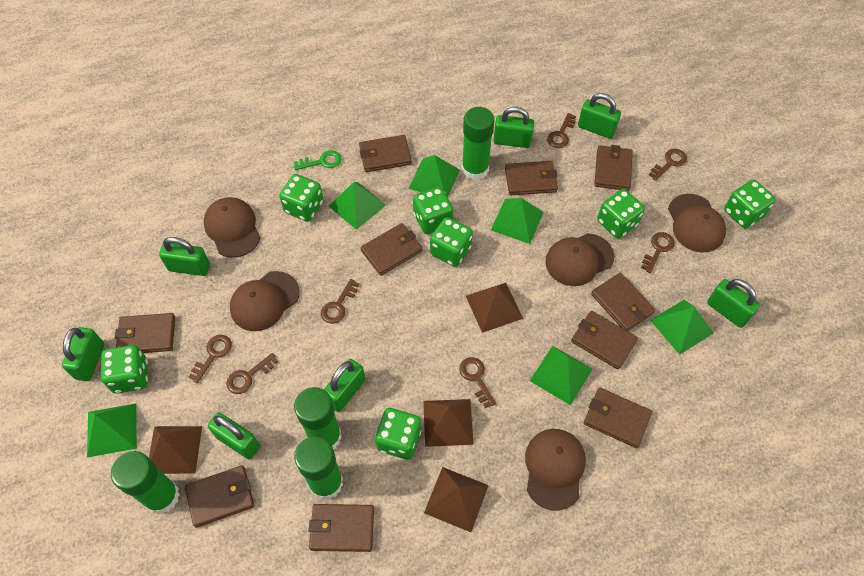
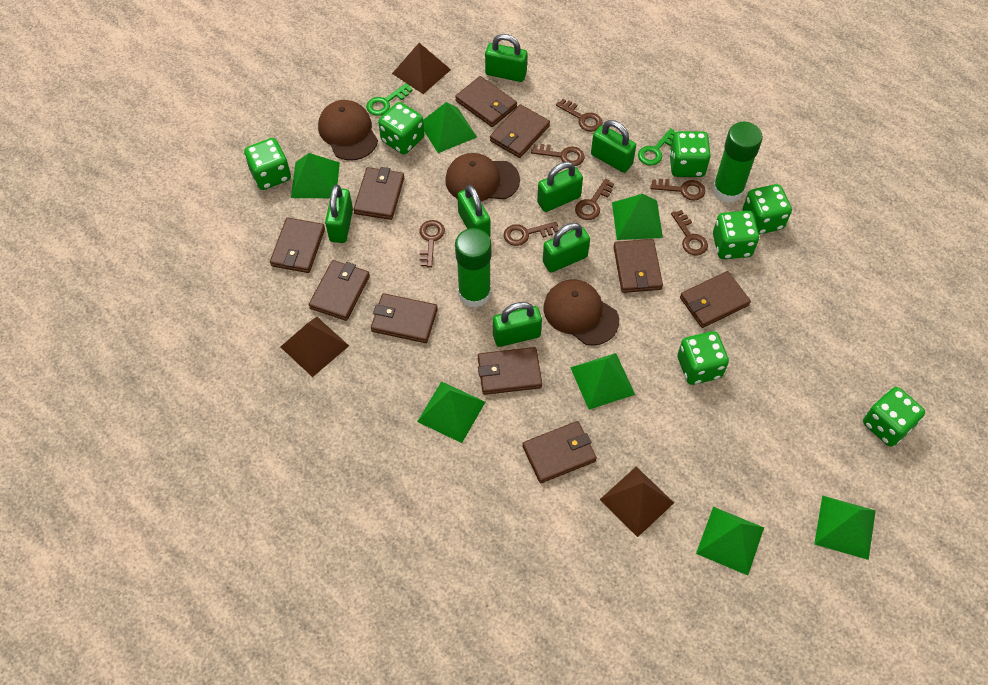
brown cap: 5 -> 3
brown pyramid: 4 -> 3
green glue stick: 4 -> 2
green key: 1 -> 2
green pyramid: 6 -> 7

